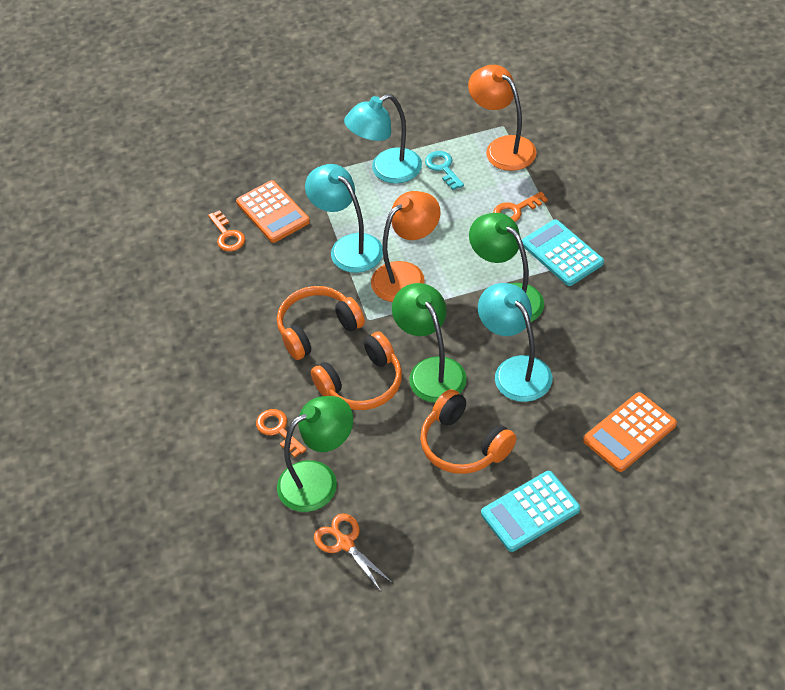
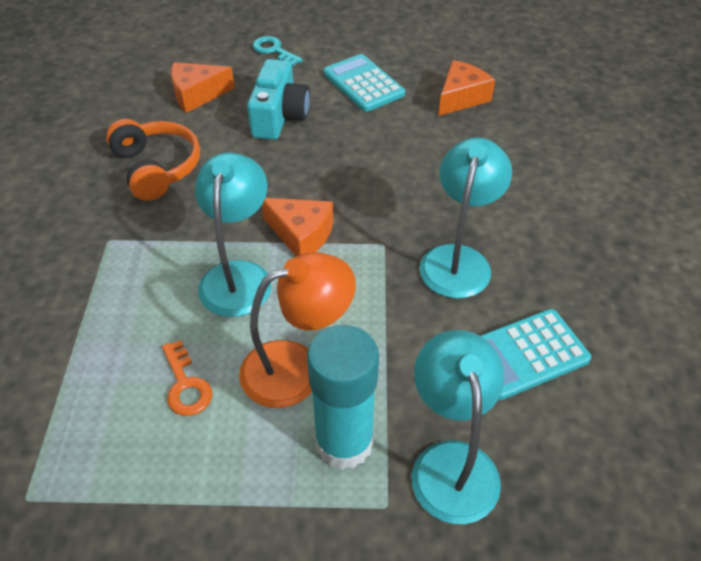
green lamp: 3 -> 0
orange calculator: 2 -> 0
orange cheese: 0 -> 3
orange headphones: 3 -> 1
orange key: 3 -> 1
orange lamp: 2 -> 1
orange scissors: 1 -> 0
turquoise camera: 0 -> 1
turquoise glue stick: 0 -> 1

